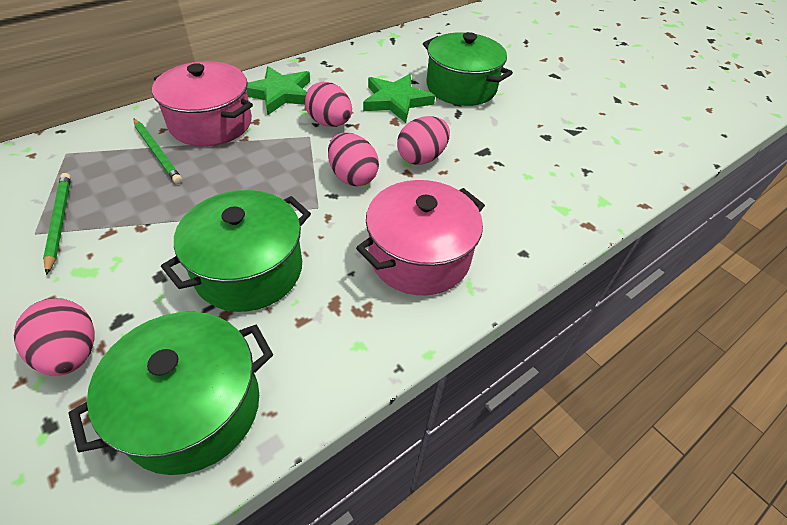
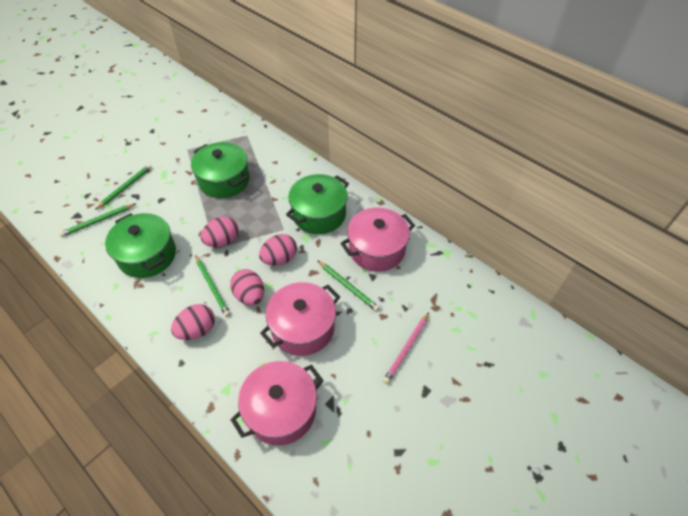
green pencil: 2 -> 4
green star: 2 -> 0
pink pencil: 0 -> 1
pink pot: 2 -> 3

